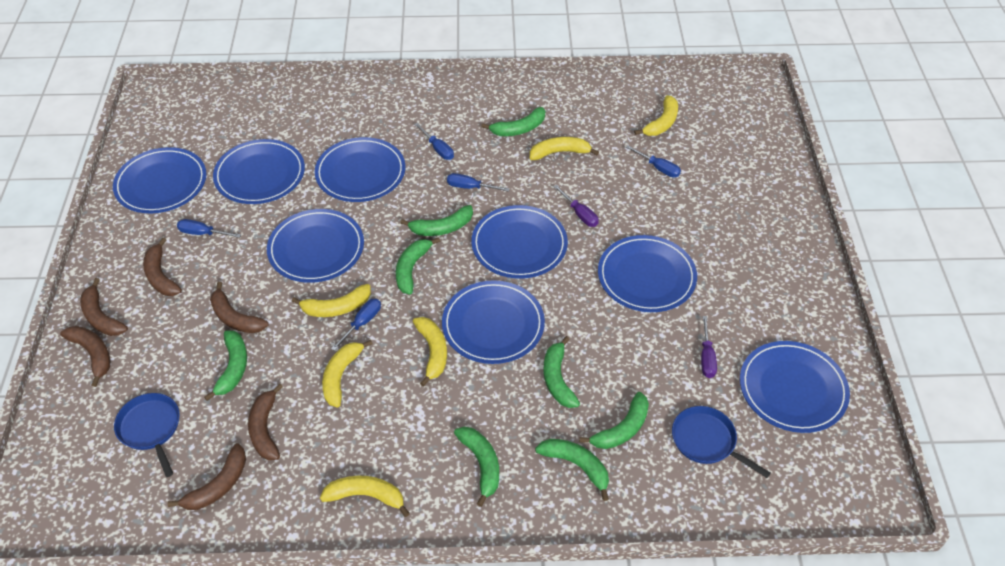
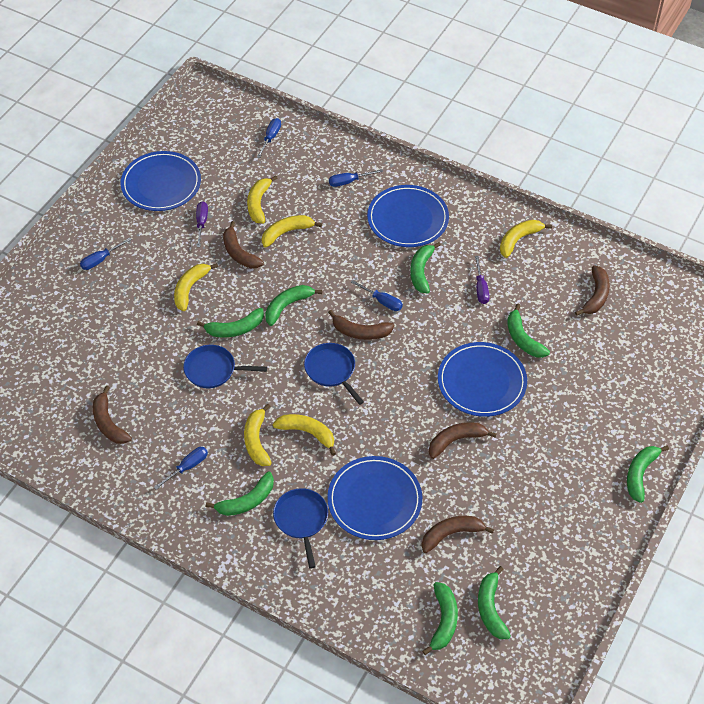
blue pan: 2 -> 3
blue plate: 8 -> 4

